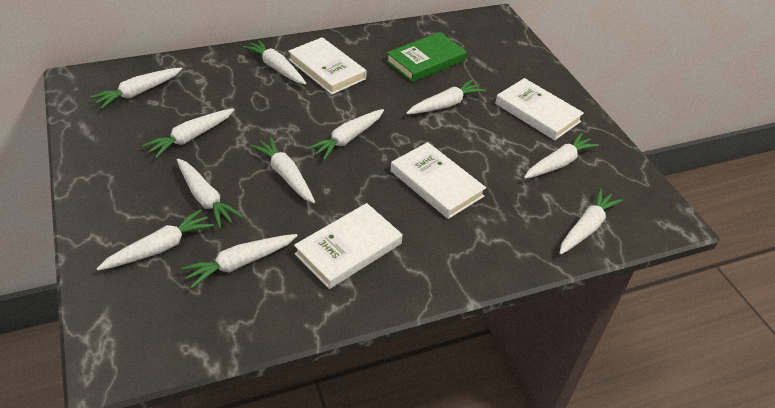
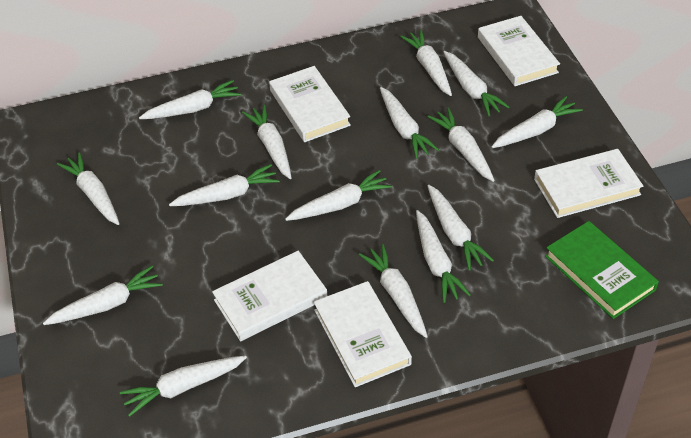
white book: 4 -> 5
white carrot: 11 -> 15

